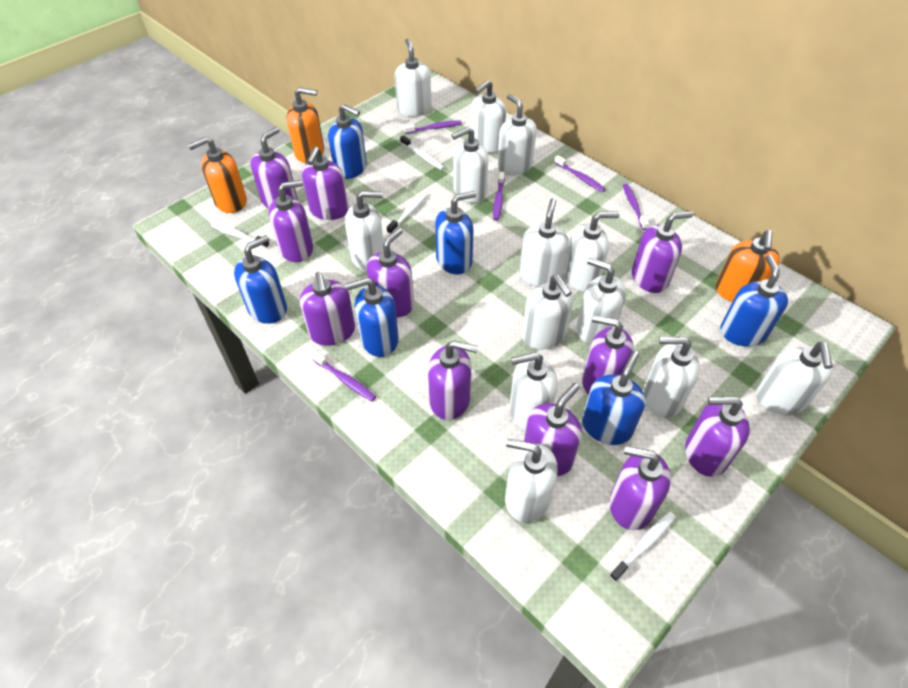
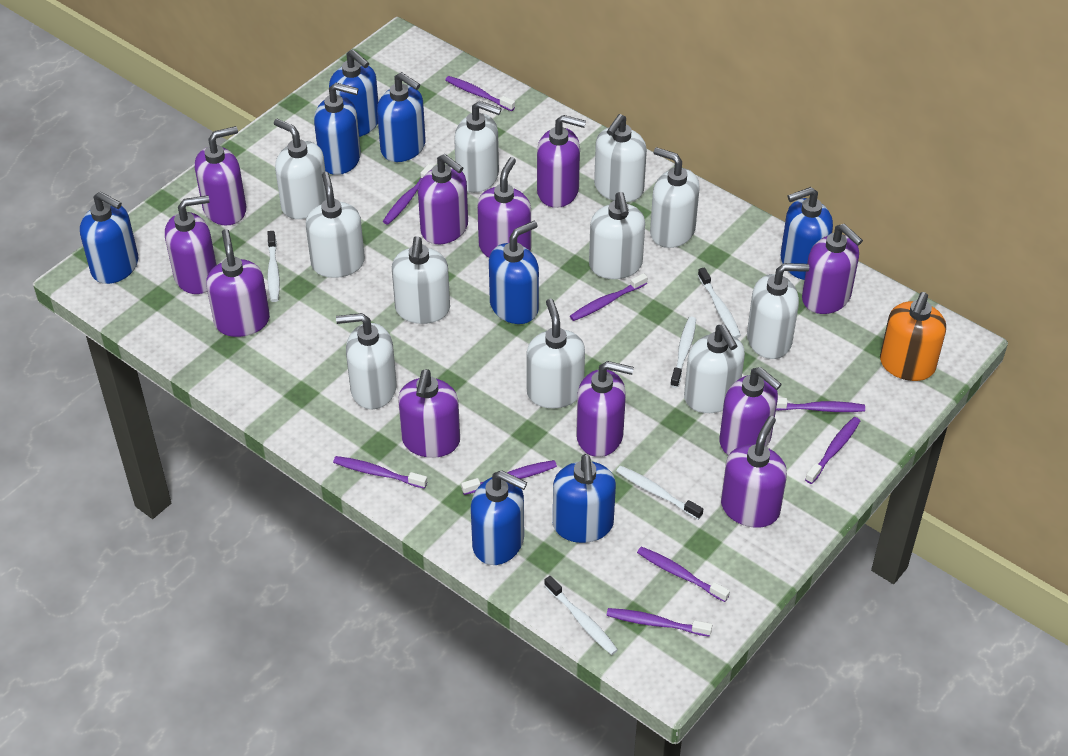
blue soap dispenser: 6 -> 8
orange soap dispenser: 3 -> 1
purple toothbrush: 5 -> 9
white soap dispenser: 13 -> 11
white toothbrush: 4 -> 5

